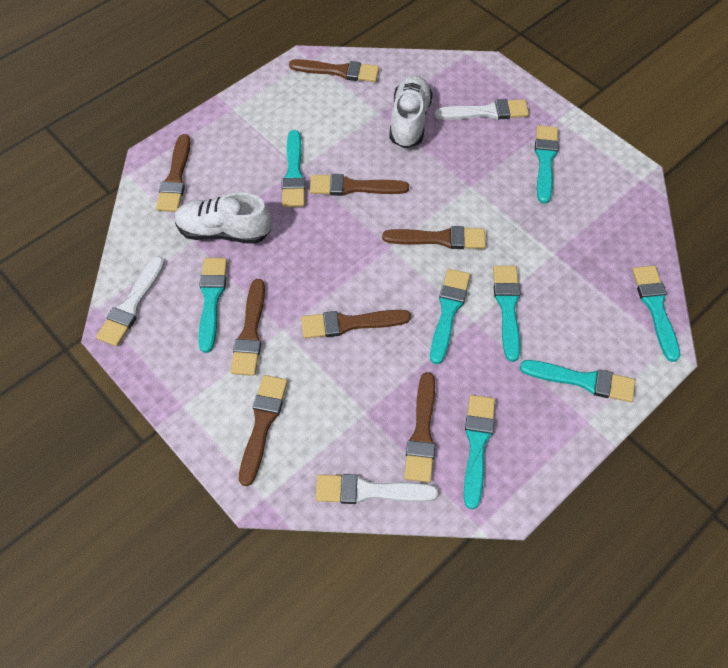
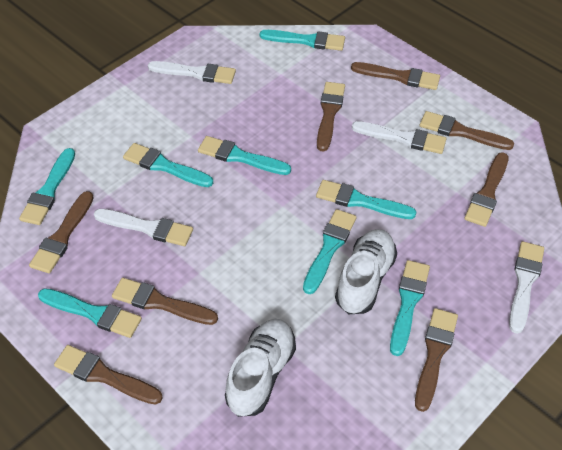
white brush: 3 -> 4

